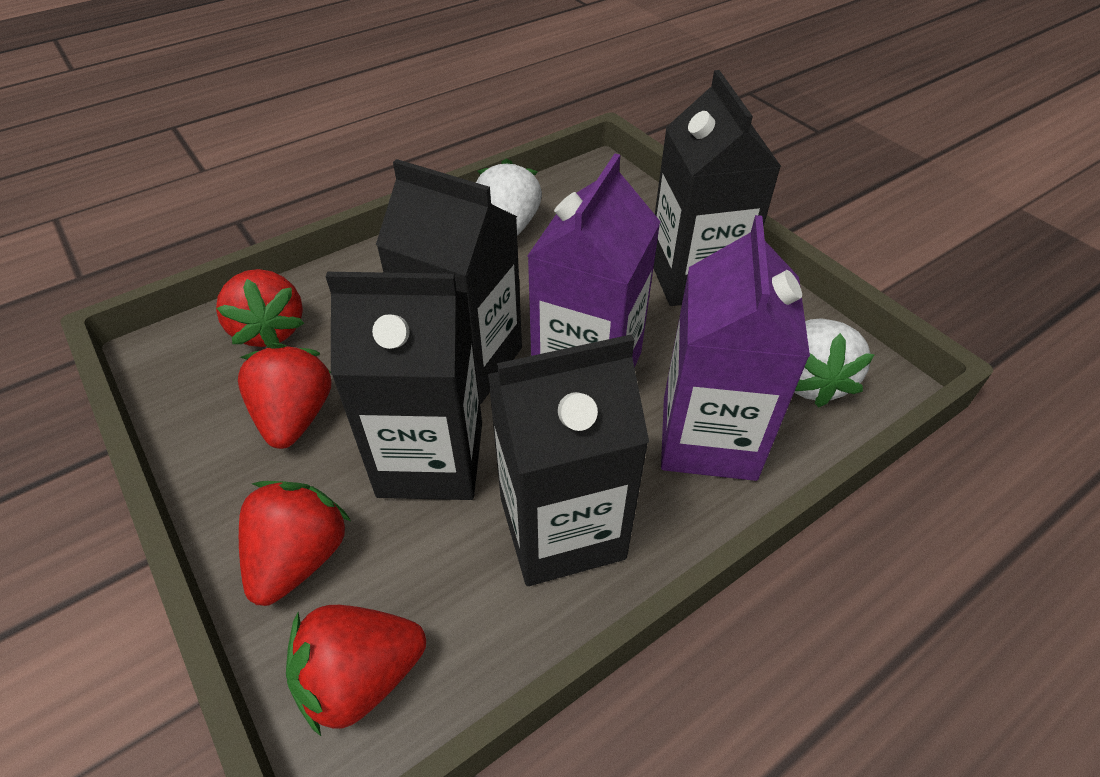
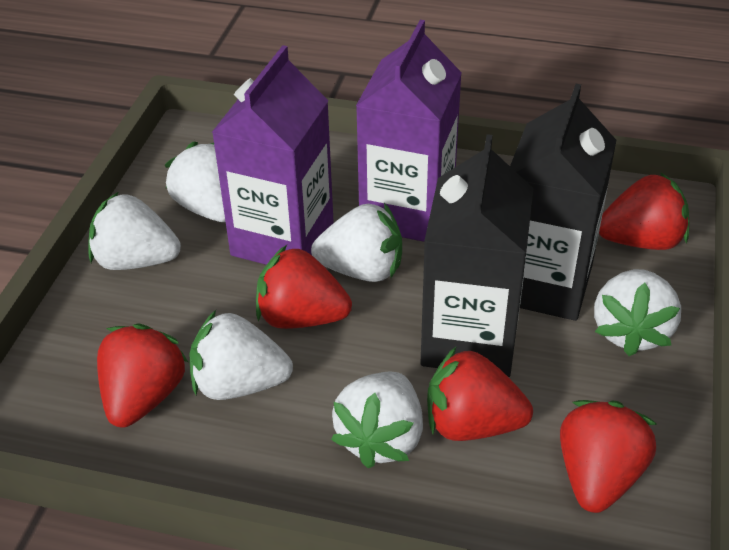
black carton: 4 -> 2
red strawberry: 4 -> 5
white strawberry: 2 -> 6

